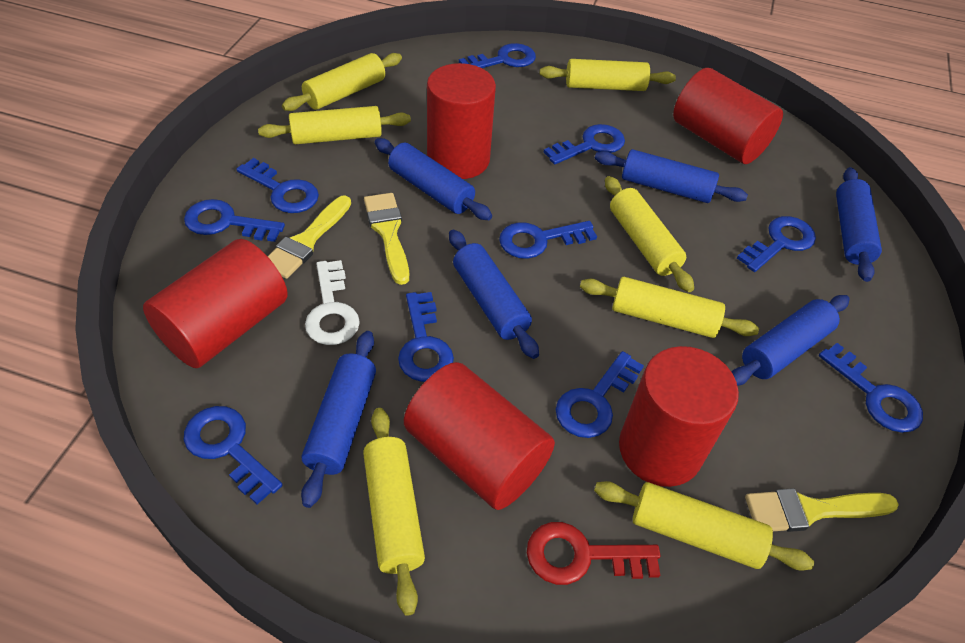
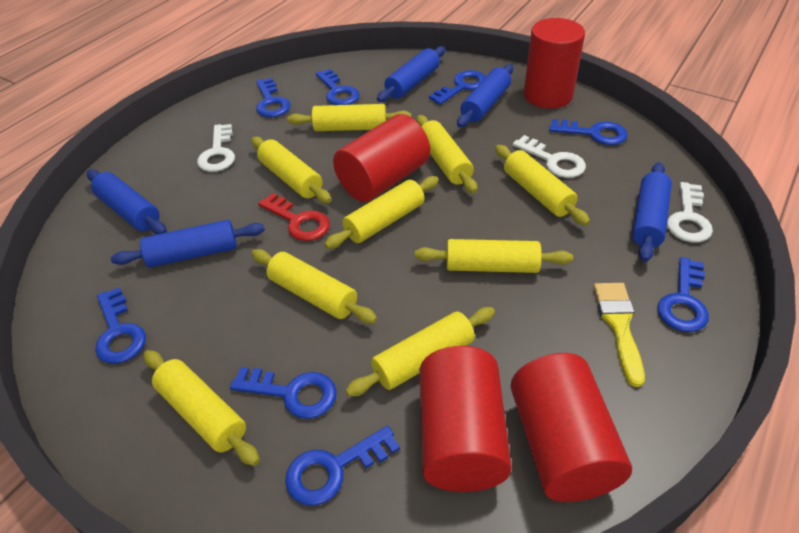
blue key: 10 -> 8
blue rolling pin: 6 -> 5
red cylinder: 5 -> 4
white key: 1 -> 3
yellow brush: 3 -> 1
yellow rolling pin: 7 -> 9

